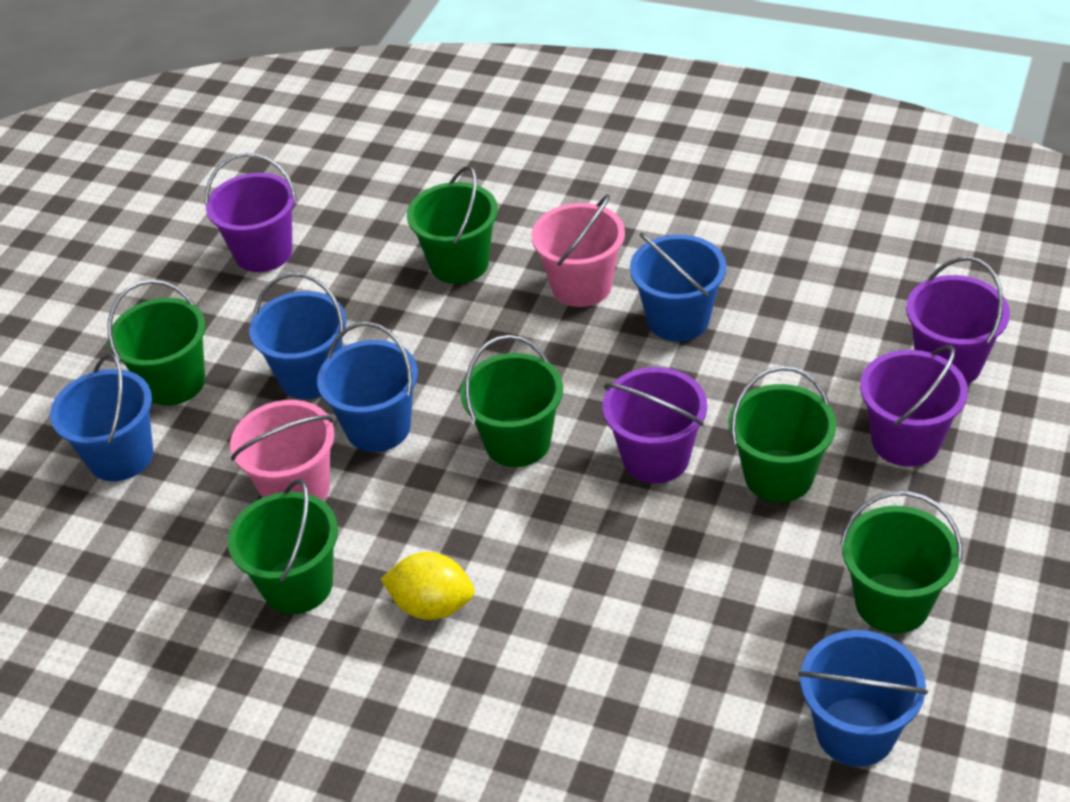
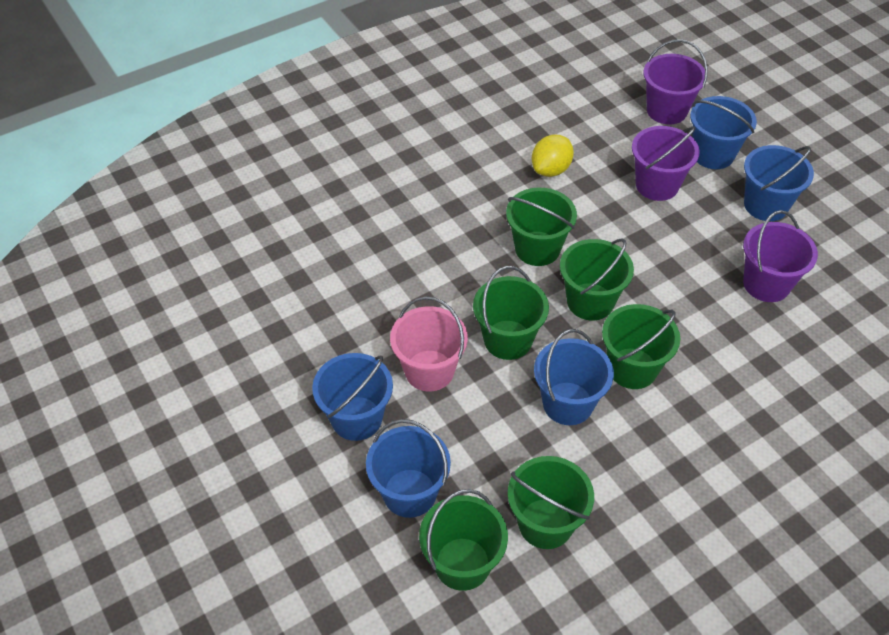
pink bucket: 2 -> 1
purple bucket: 4 -> 3

